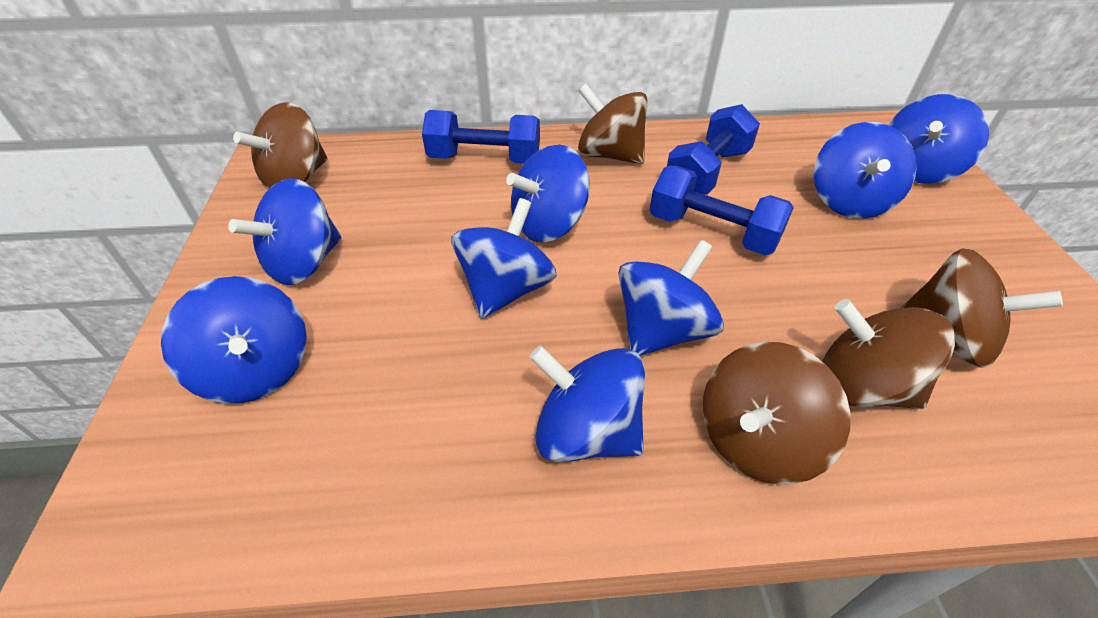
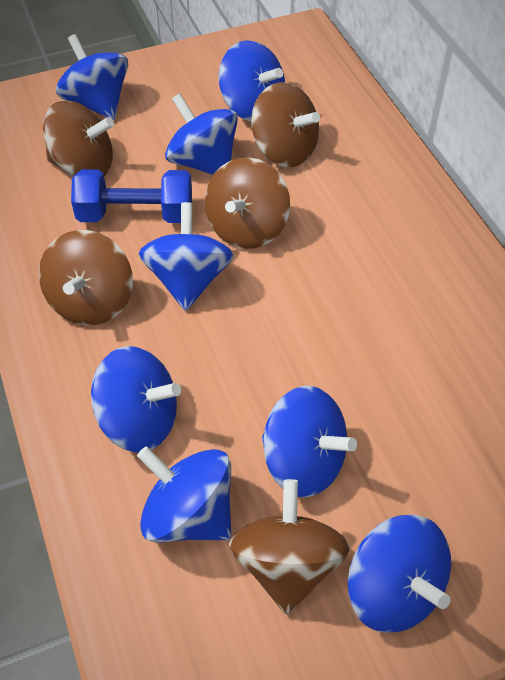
blue dumbbell: 3 -> 1

